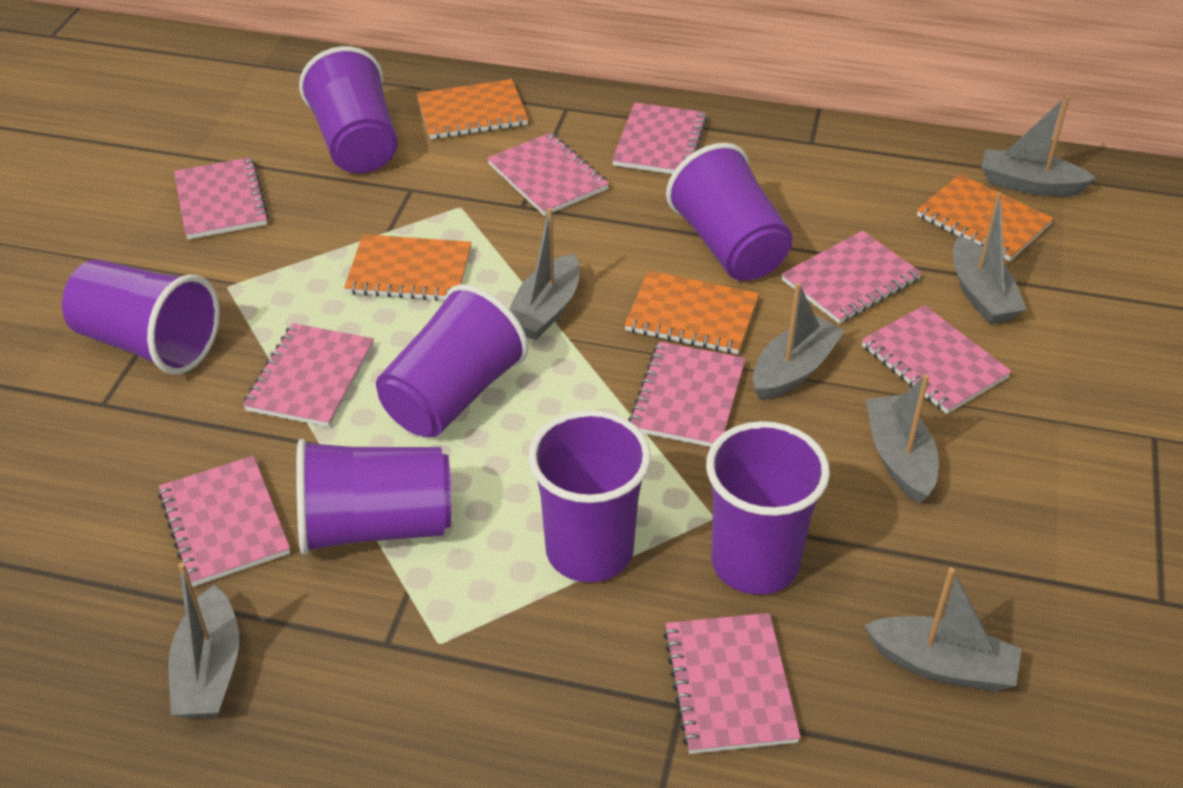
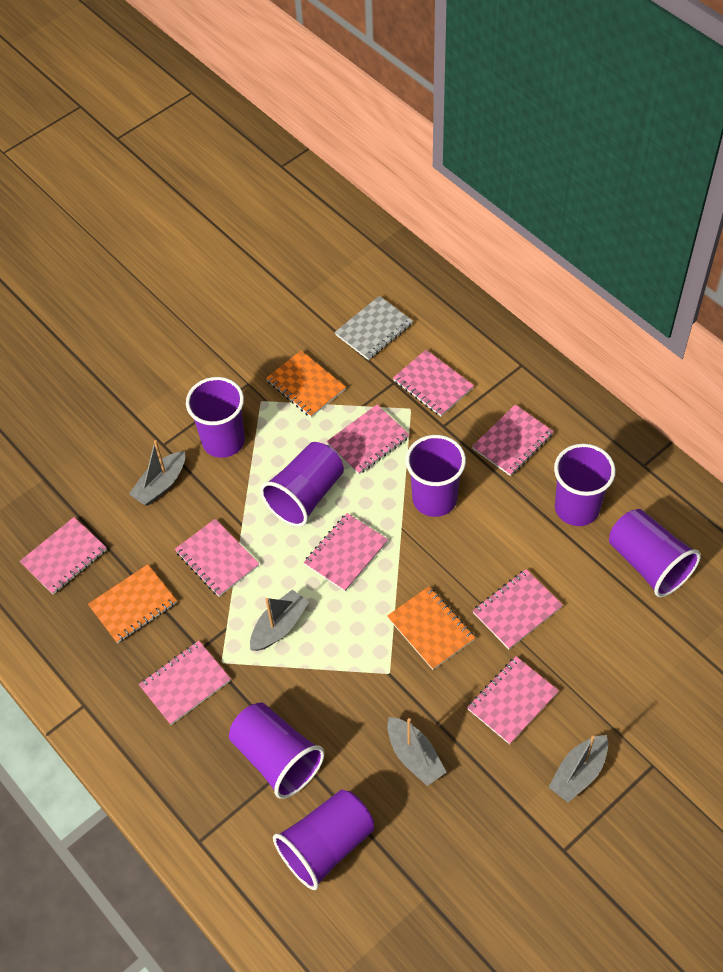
grey boat: 7 -> 4
grey notebook: 0 -> 1
orange notebook: 4 -> 3

